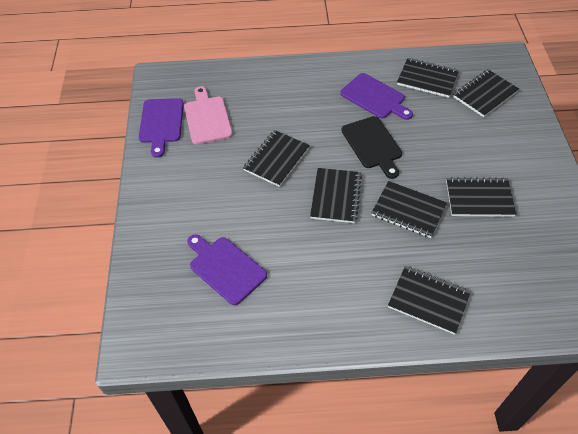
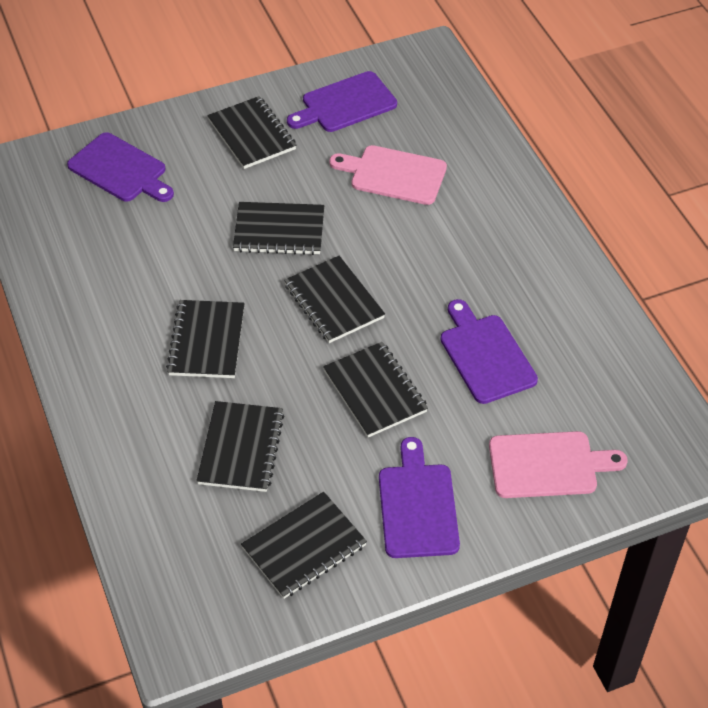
black cutting board: 1 -> 0
pink cutting board: 1 -> 2
purple cutting board: 3 -> 4

